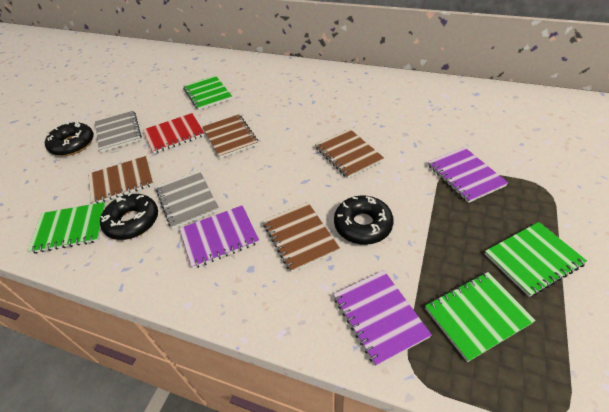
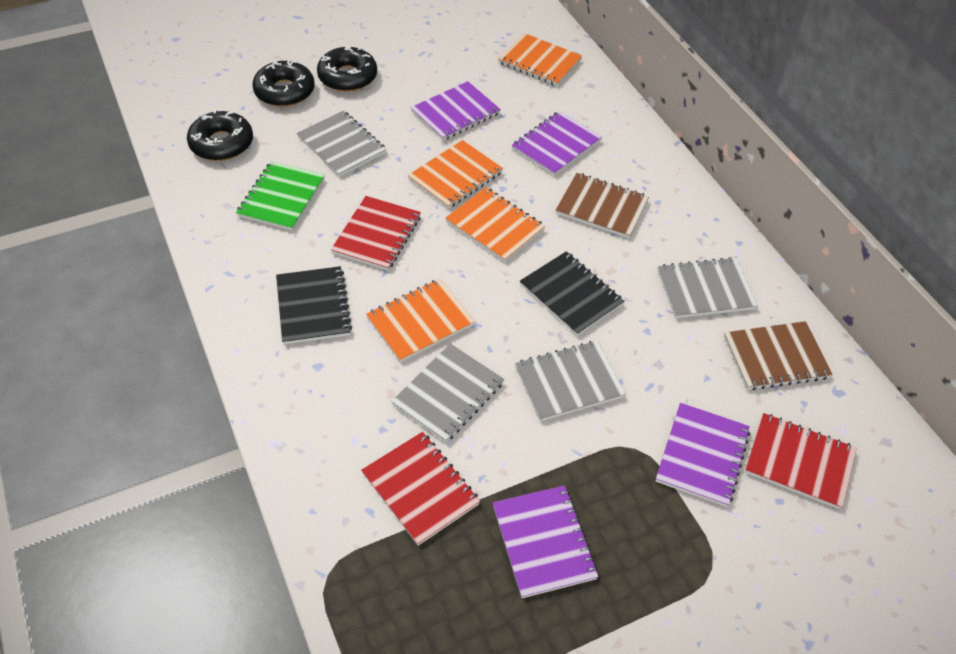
black notebook: 0 -> 2
brown notebook: 4 -> 2
green notebook: 4 -> 1
grey notebook: 2 -> 4
orange notebook: 0 -> 4
purple notebook: 3 -> 4
red notebook: 1 -> 3

